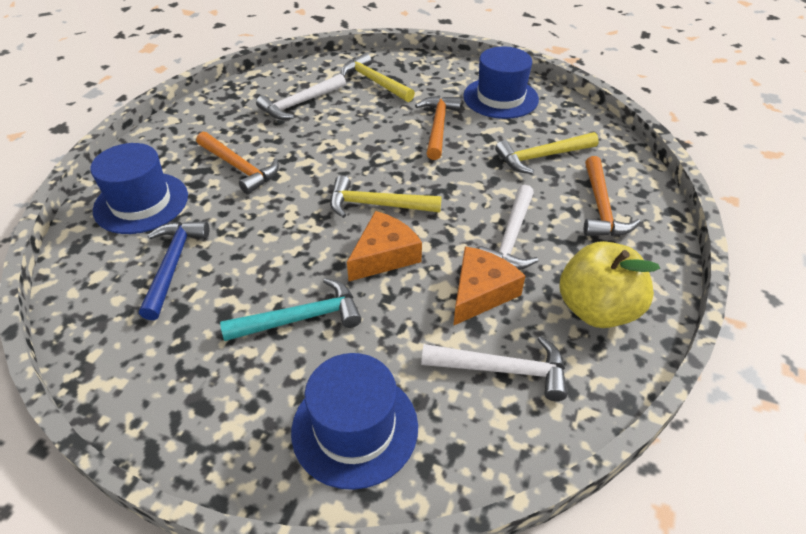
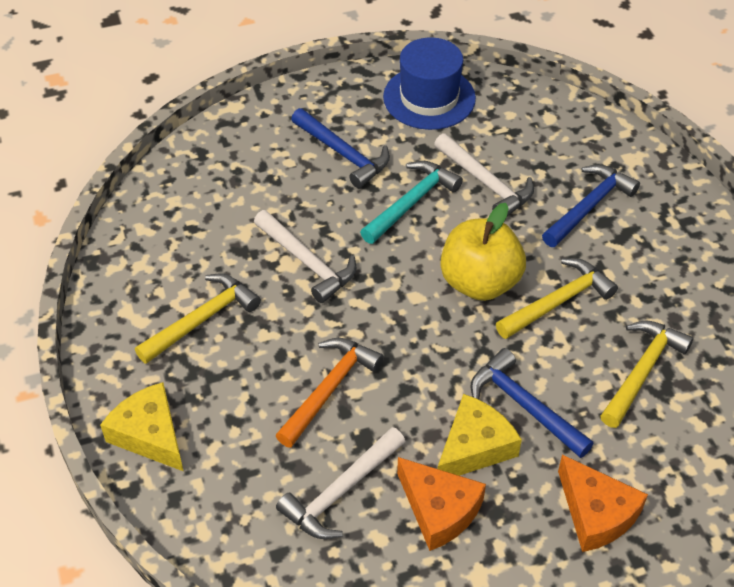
blue hammer: 1 -> 3
blue hat: 3 -> 1
orange hammer: 3 -> 1
yellow cheese: 0 -> 2

